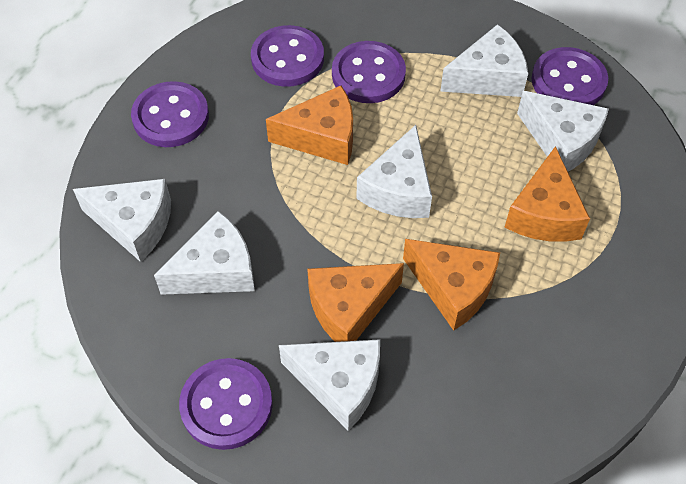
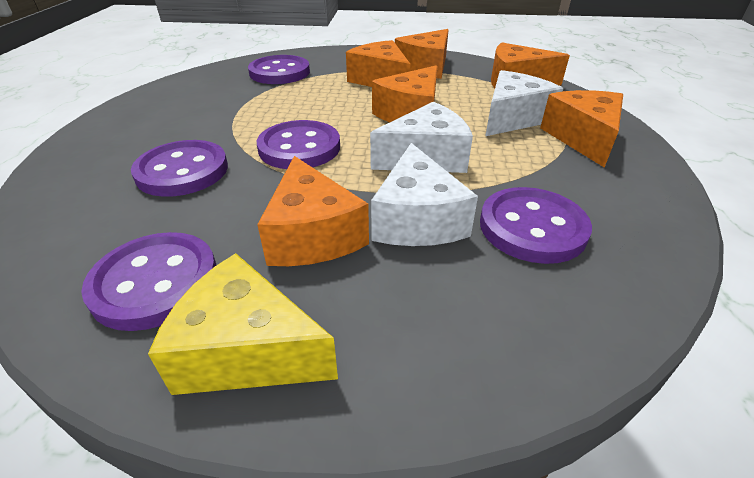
orange cheese: 4 -> 6
white cheese: 6 -> 3
yellow cheese: 0 -> 1

